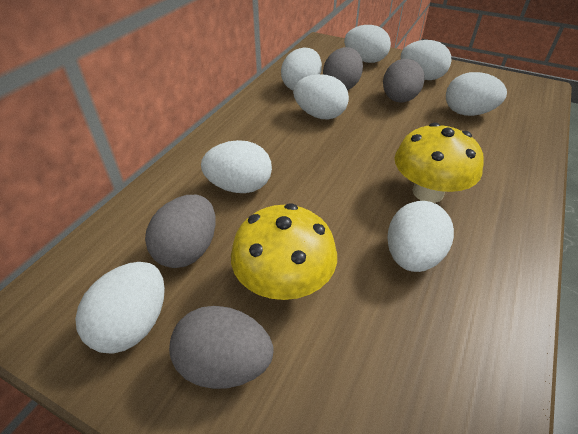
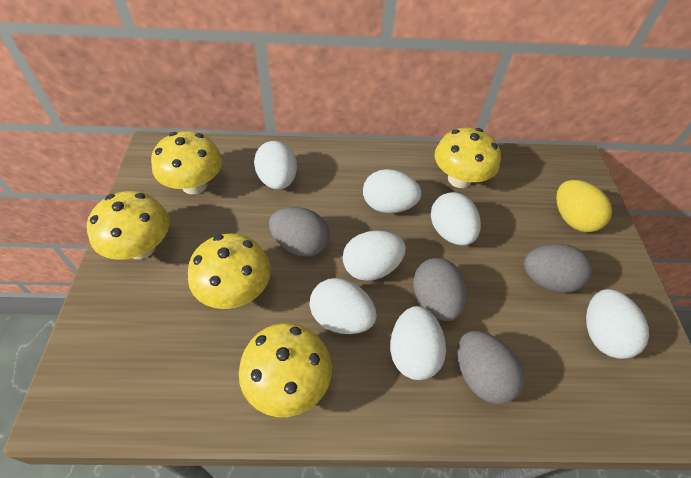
white egg: 8 -> 7
yellow egg: 0 -> 1
yellow mushroom: 2 -> 5

